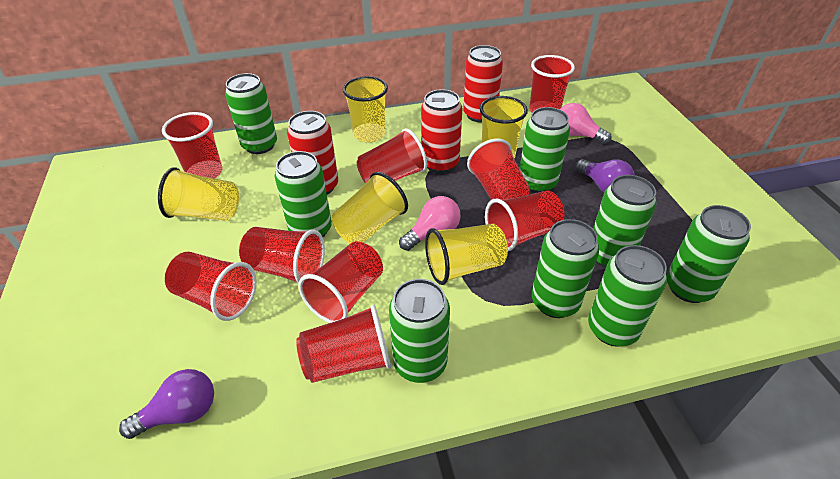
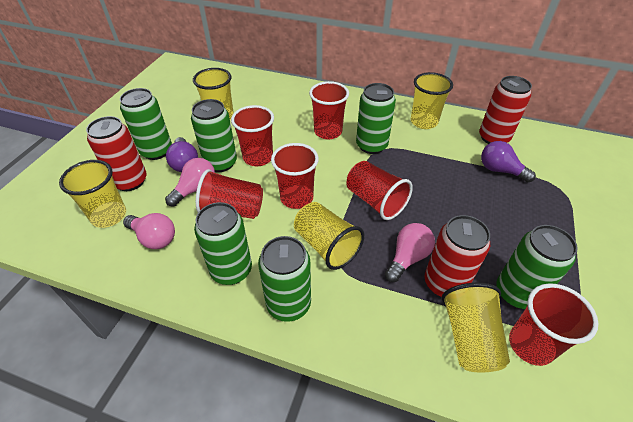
green can: 8 -> 6
pink light bulb: 2 -> 3
red cup: 9 -> 6

